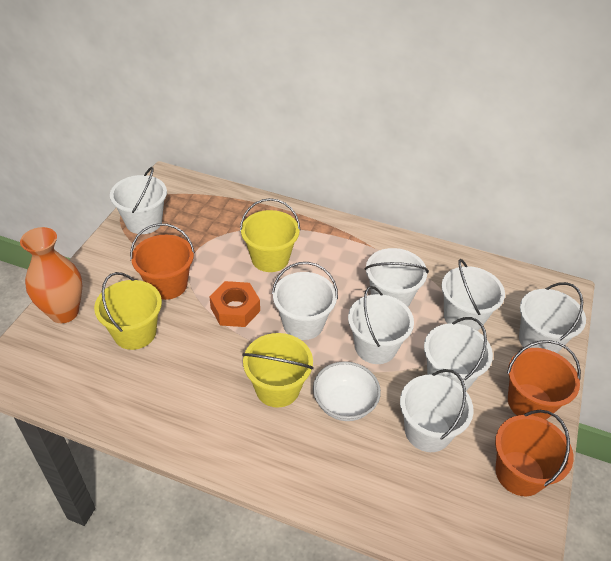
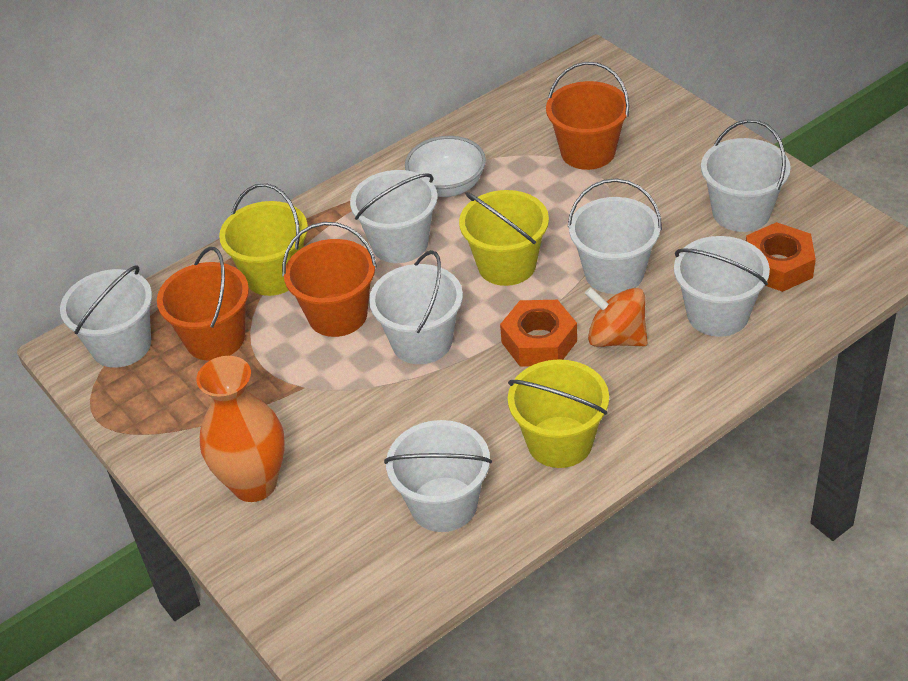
orange nut: 1 -> 2
orange spinning top: 0 -> 1
white bucket: 8 -> 7

